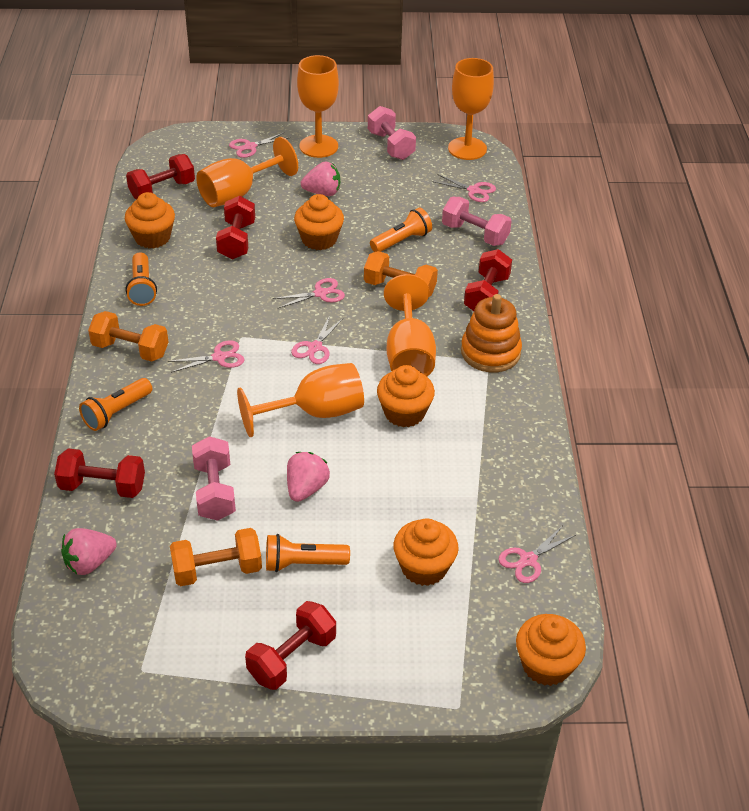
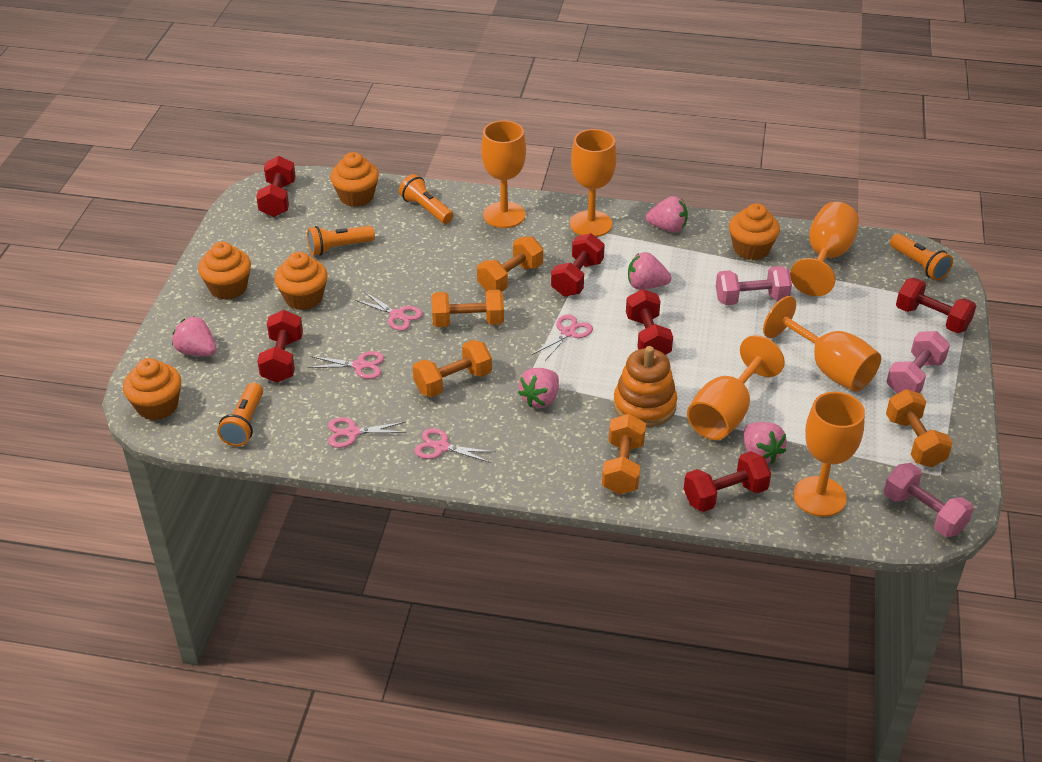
orange dumbbell: 3 -> 5
orange goblet: 5 -> 6
pink scissors: 6 -> 5
pink strawberry: 3 -> 5
red dumbbell: 5 -> 6

